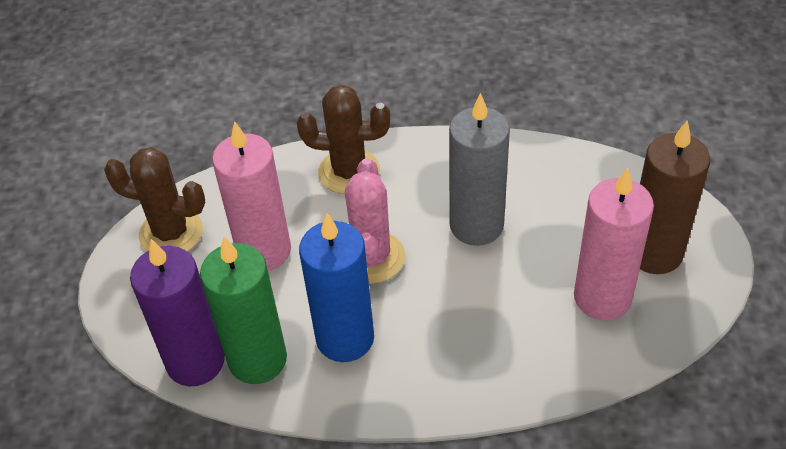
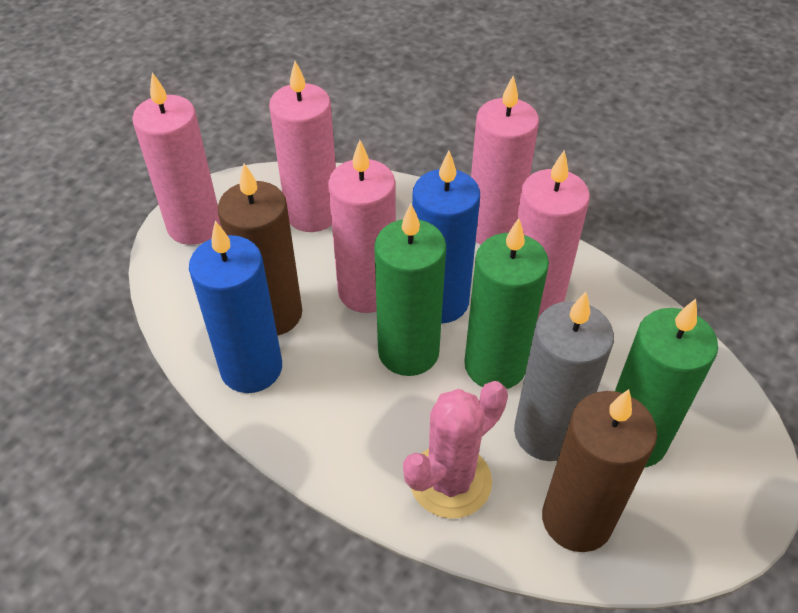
blue candle: 1 -> 2
brown cactus: 2 -> 0
brown candle: 1 -> 2
green candle: 1 -> 3
pink candle: 2 -> 5
purple candle: 1 -> 0

